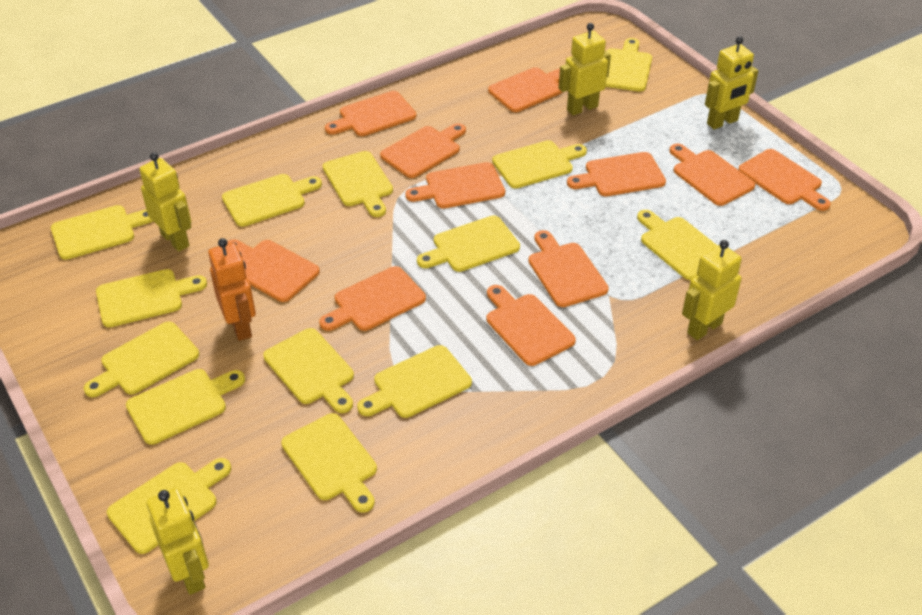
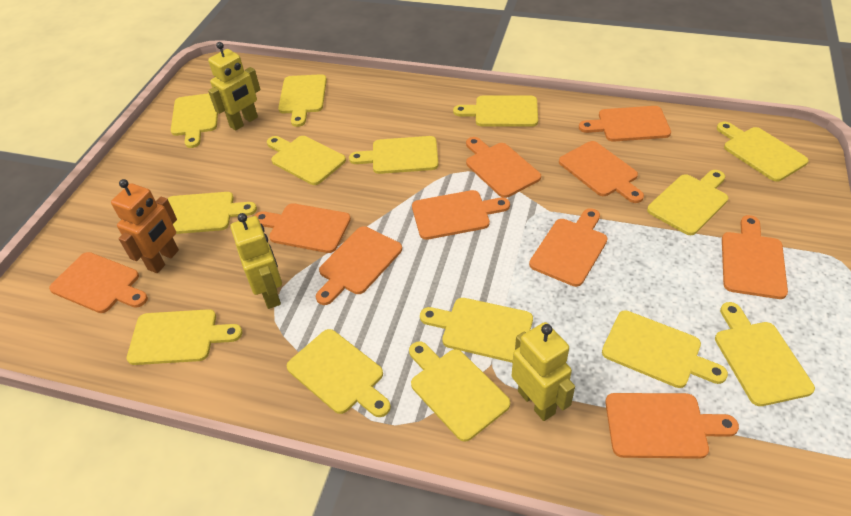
orange cutting board: 11 -> 10
yellow robot: 5 -> 3

